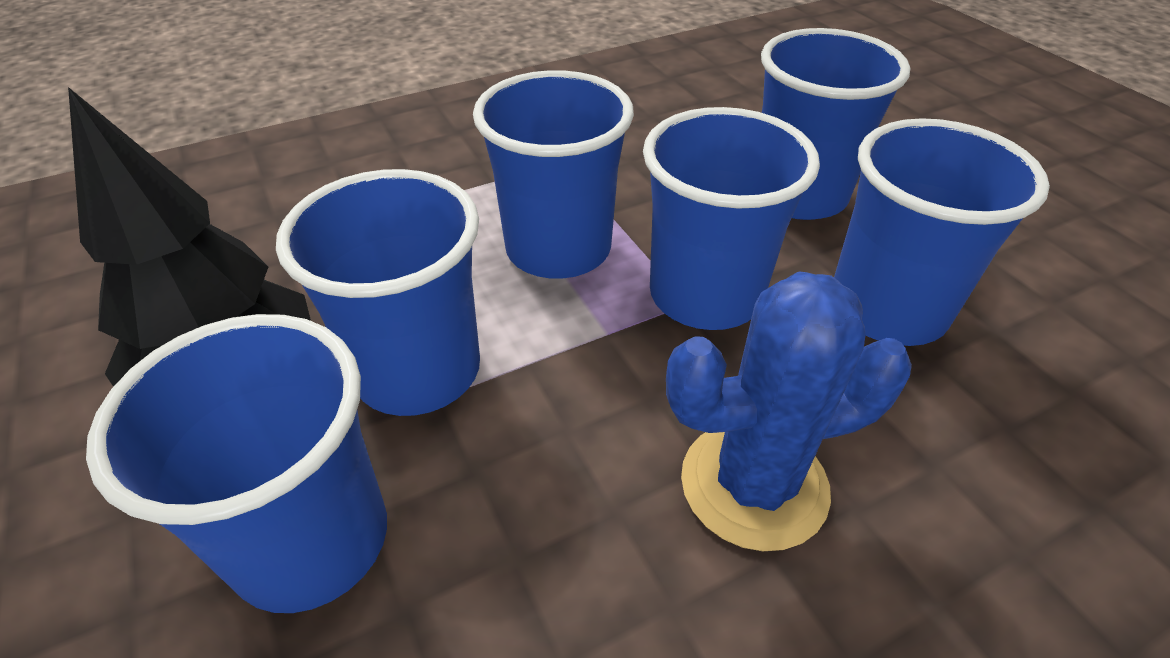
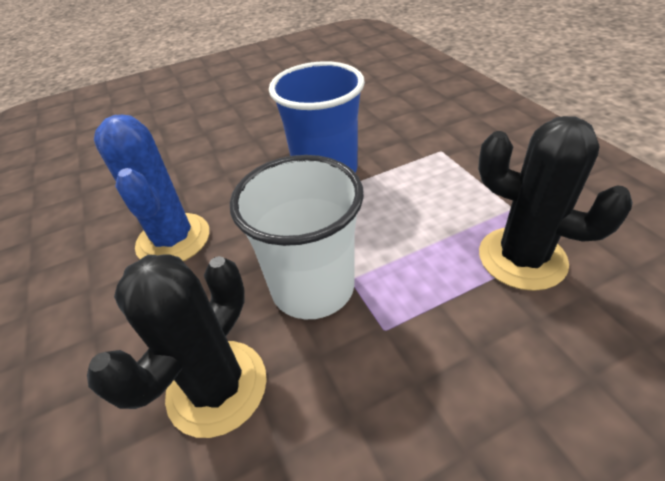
black cactus: 0 -> 2
black tree: 1 -> 0
blue cup: 6 -> 1
white cup: 0 -> 1

